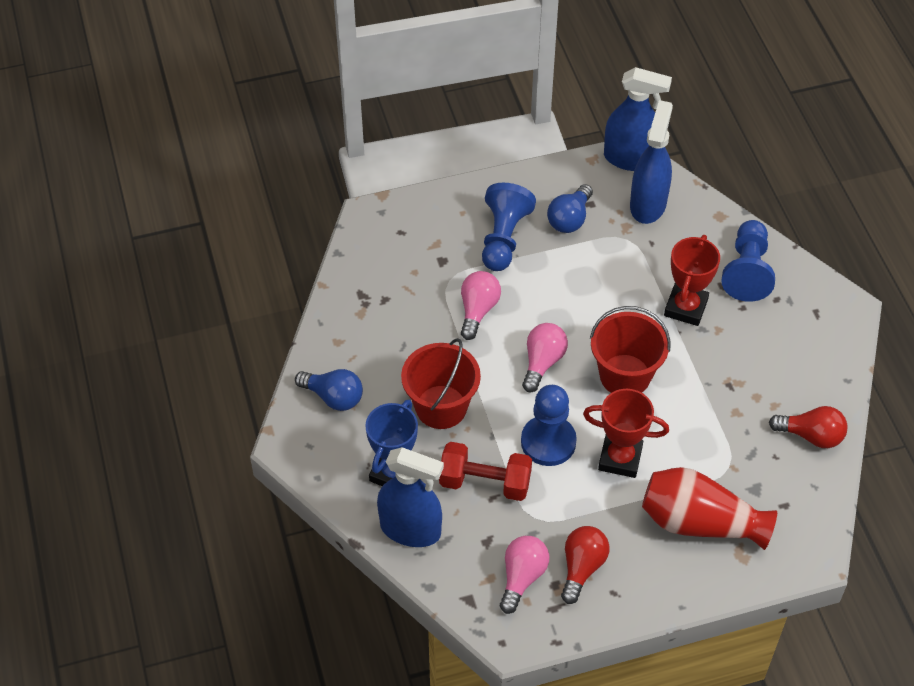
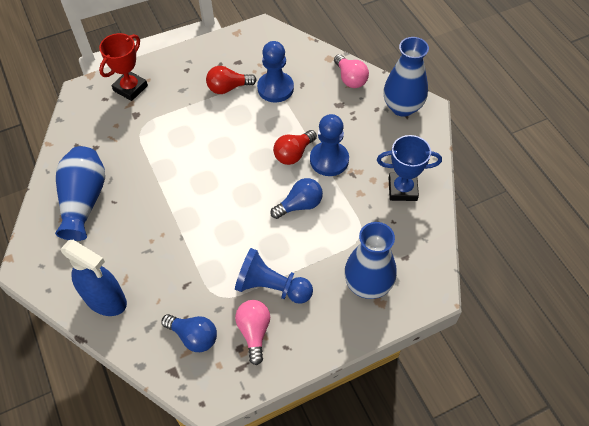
blue spray bottle: 3 -> 1
blue vase: 0 -> 3
pink light bulb: 3 -> 2
red bucket: 2 -> 0
red dumbbell: 1 -> 0
red trophy: 2 -> 1
red vase: 1 -> 0

